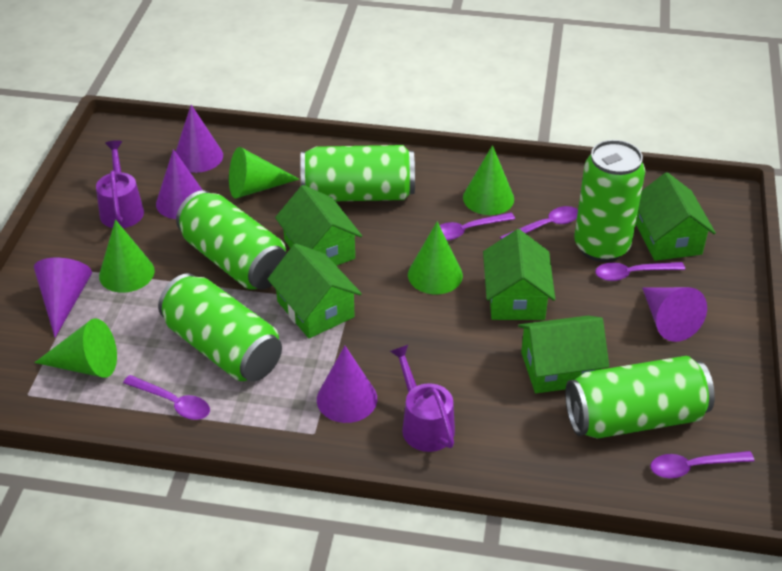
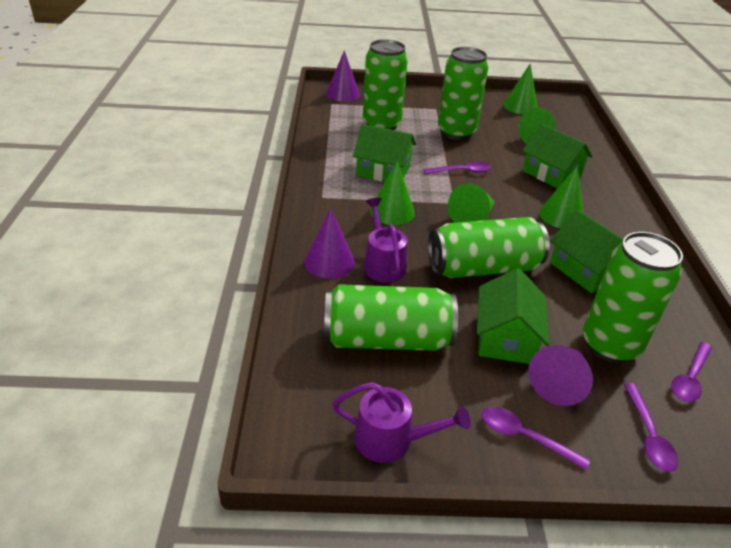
green house: 5 -> 4
purple cone: 5 -> 3
purple spoon: 5 -> 4

